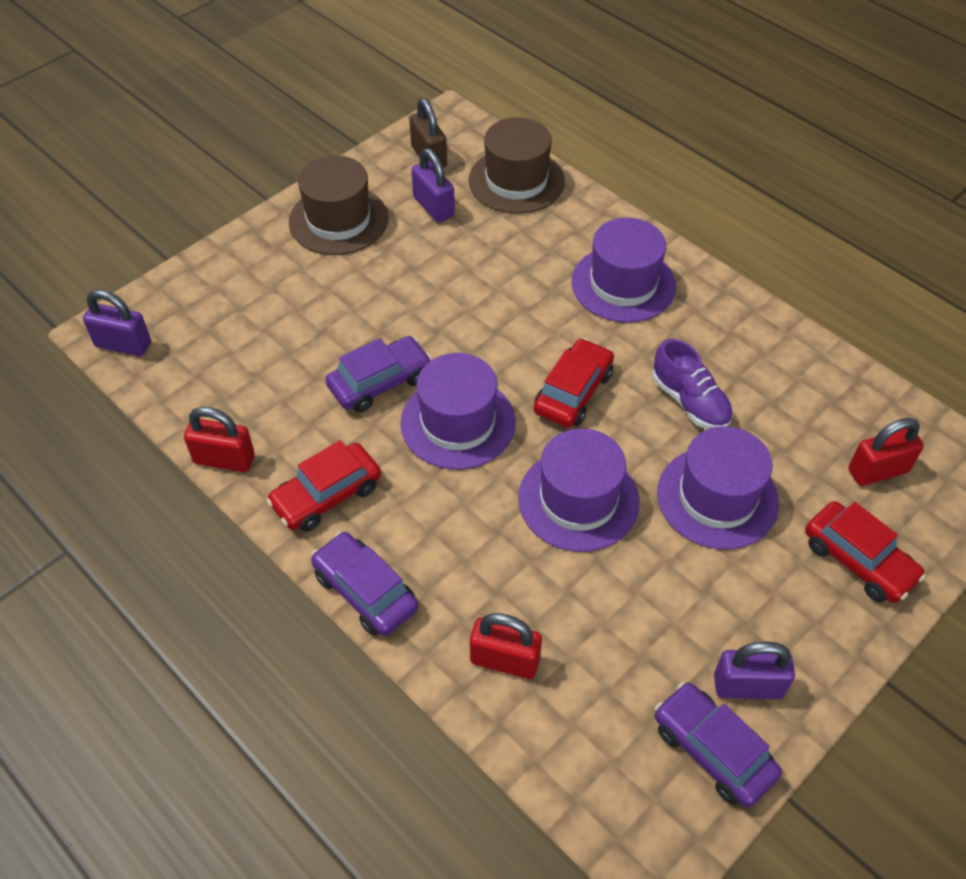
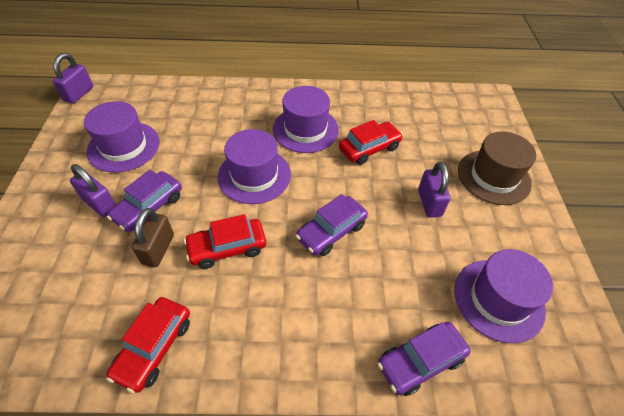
brown hat: 2 -> 1
purple shoe: 1 -> 0
red padlock: 3 -> 0

